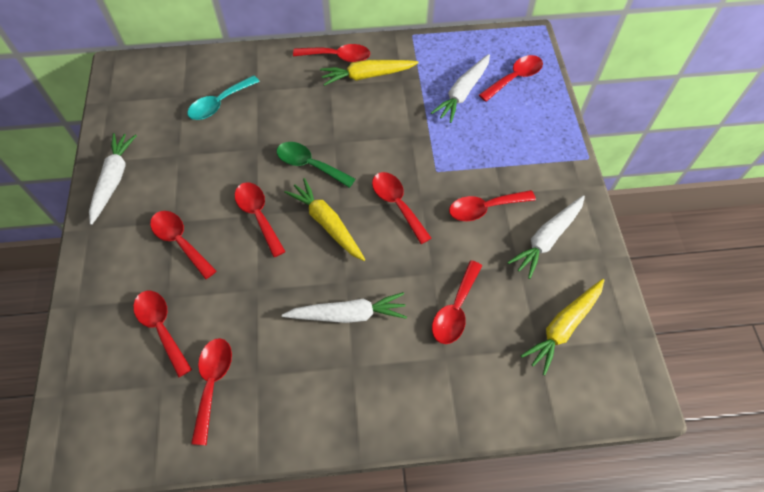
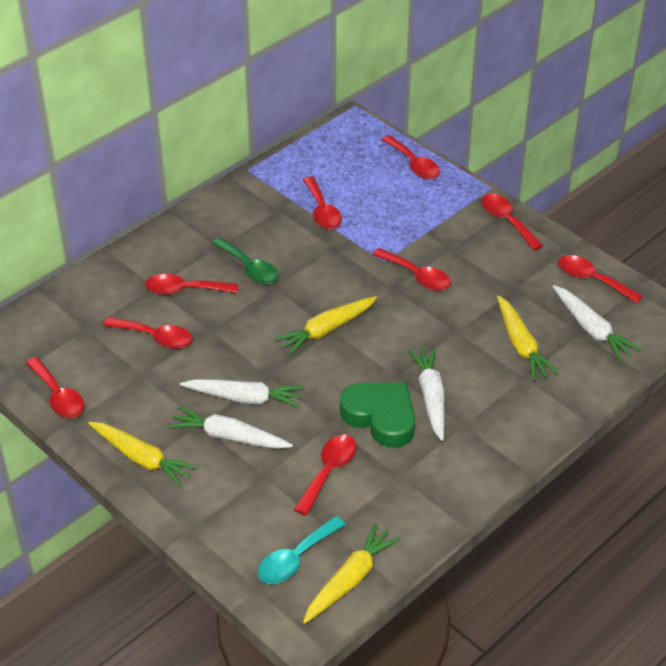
green heart: 0 -> 1
yellow carrot: 3 -> 4

